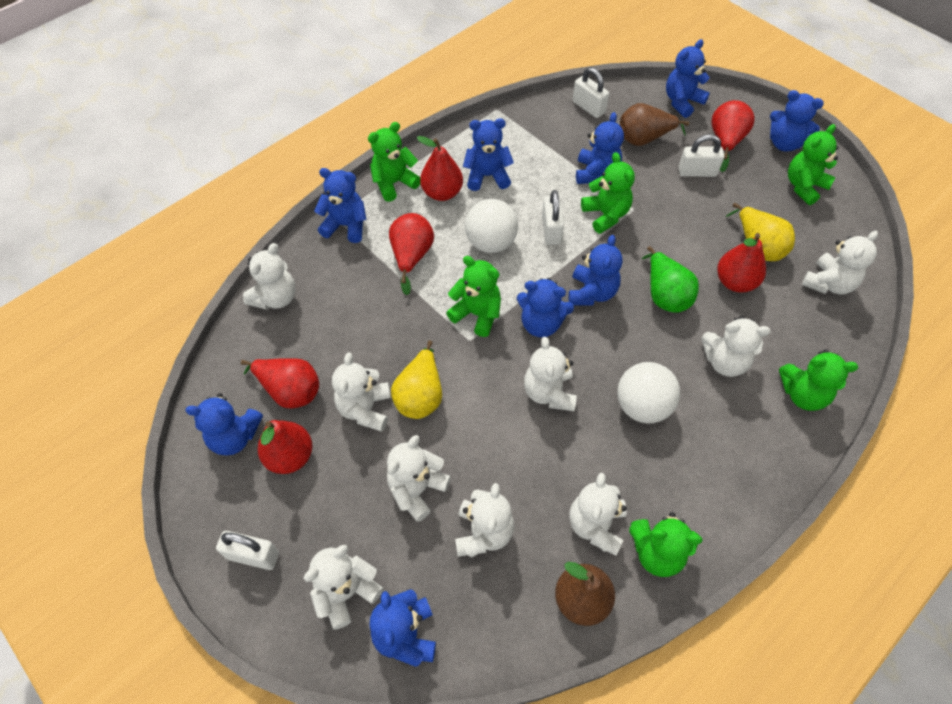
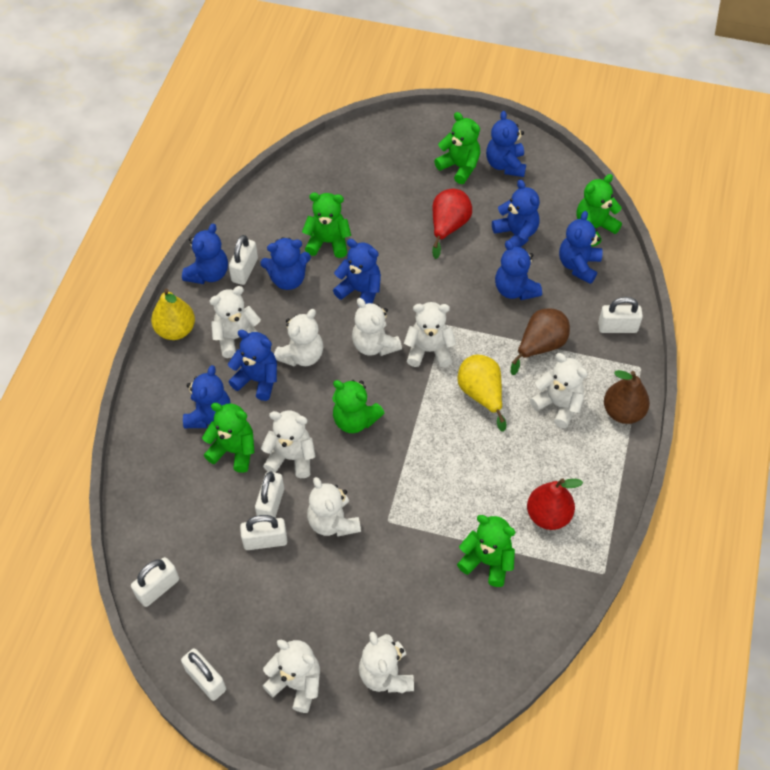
green pear: 1 -> 0
red pear: 6 -> 2
white ball: 2 -> 0
white padlock: 4 -> 6

